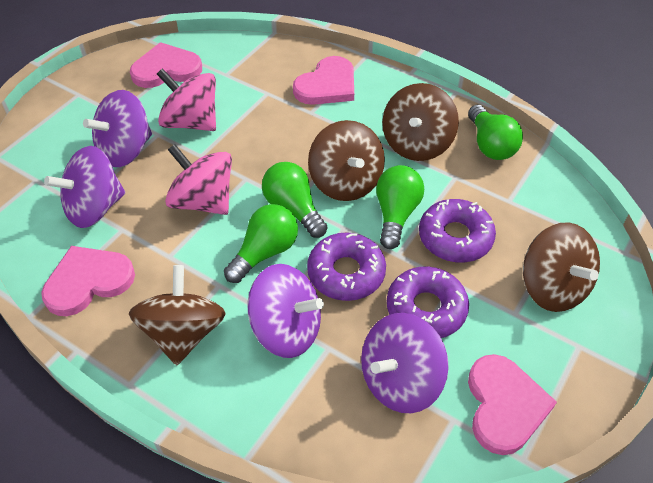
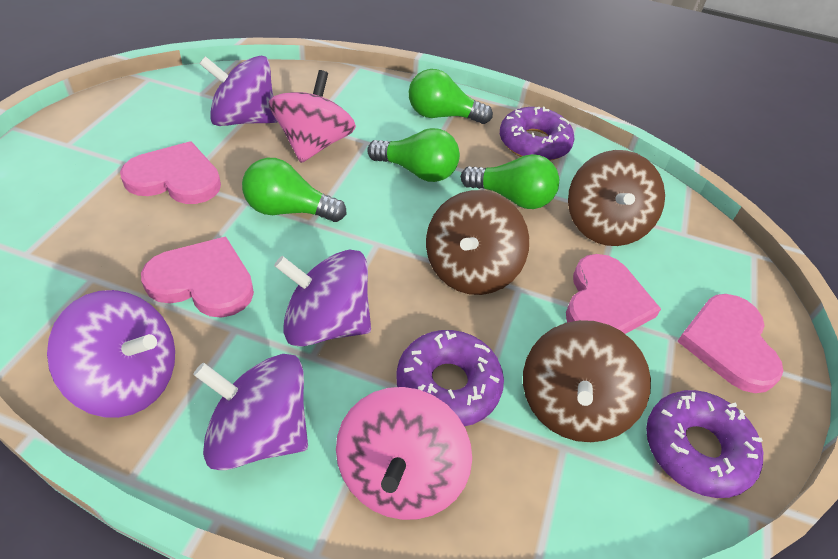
brown spinning top: 4 -> 3

